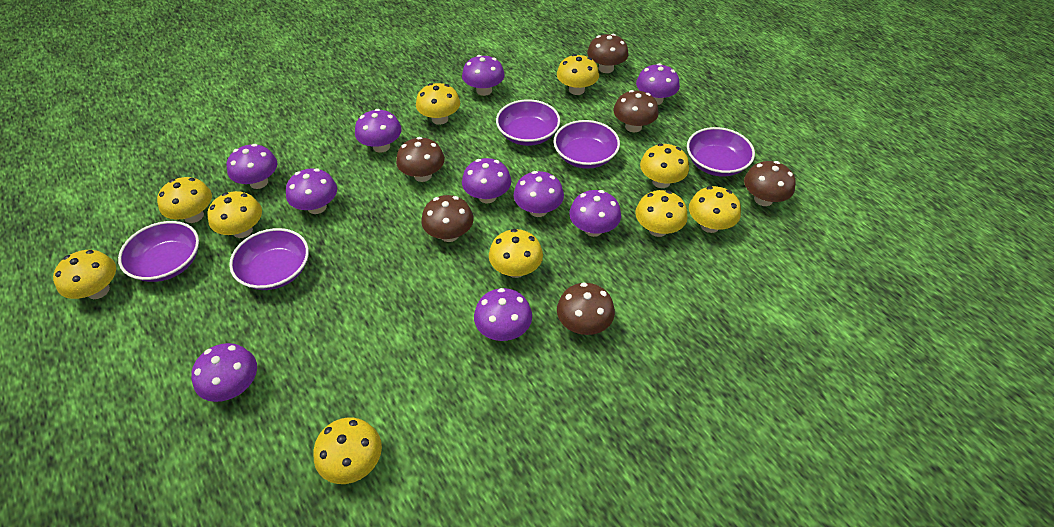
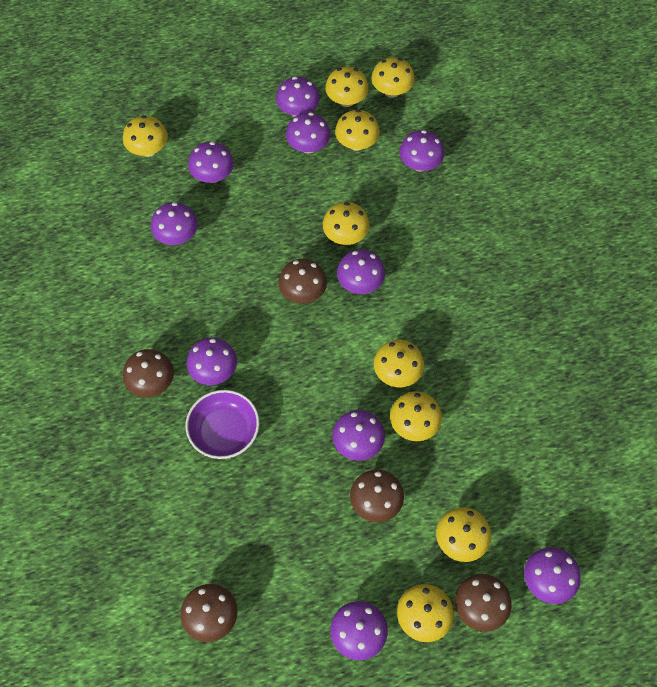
brown mushroom: 6 -> 5
purple bowl: 5 -> 1
yellow mushroom: 10 -> 9

